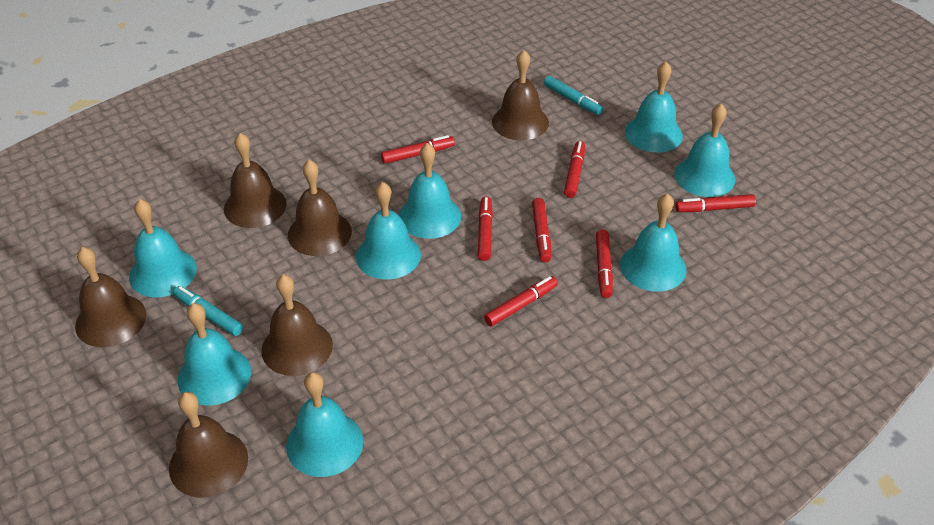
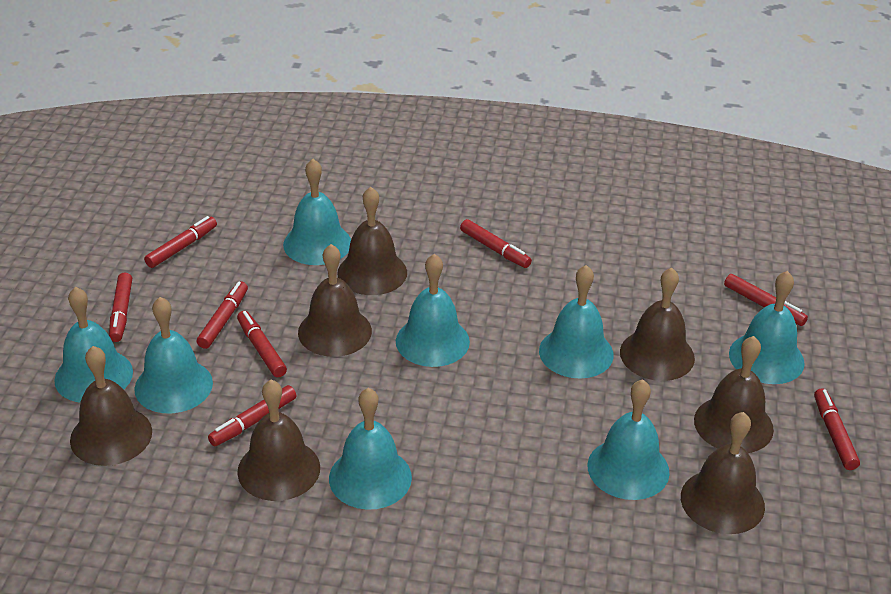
brown bell: 6 -> 7
red marker: 7 -> 8
turquoise marker: 2 -> 0

